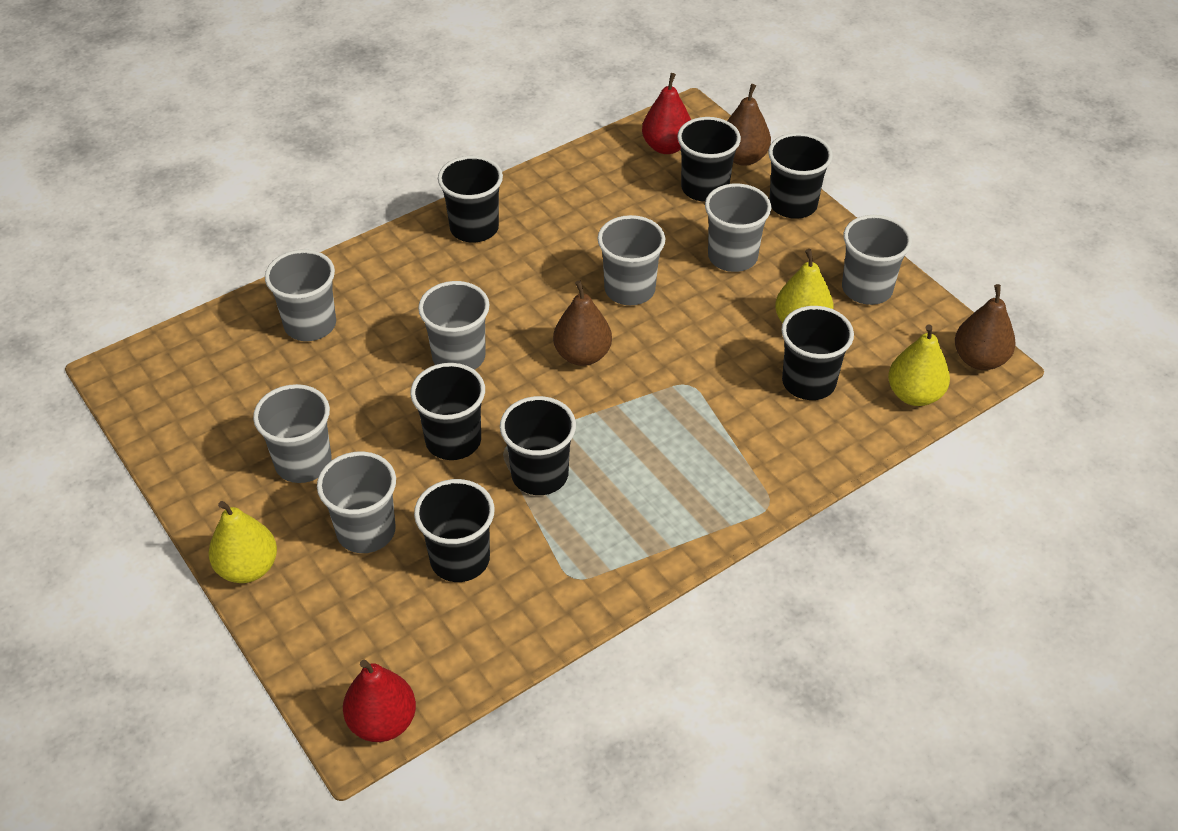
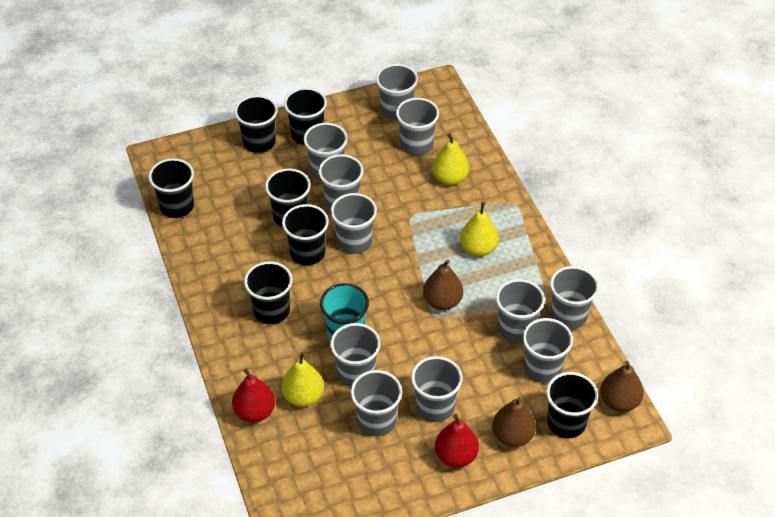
grey cup: 7 -> 11
turquoise cup: 0 -> 1

